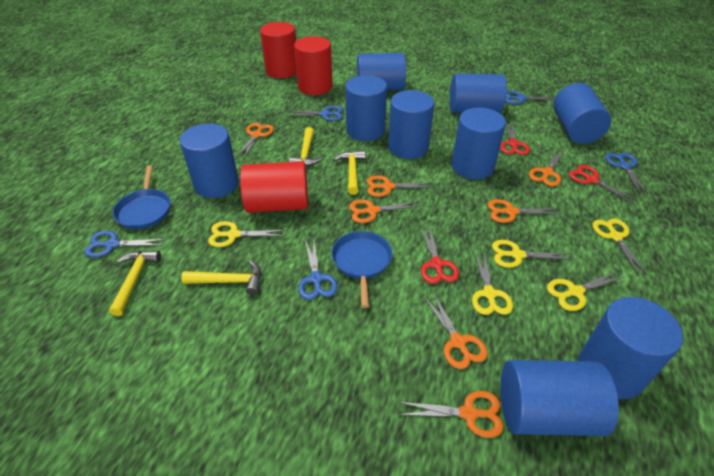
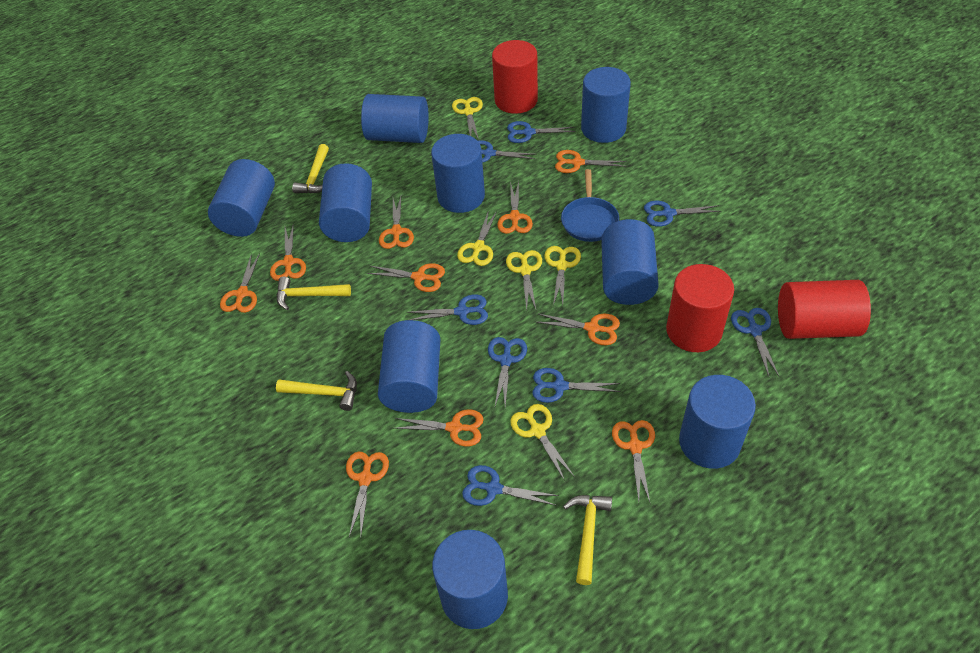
blue pan: 2 -> 1
blue scissors: 5 -> 8
orange scissors: 7 -> 10
red scissors: 3 -> 0

